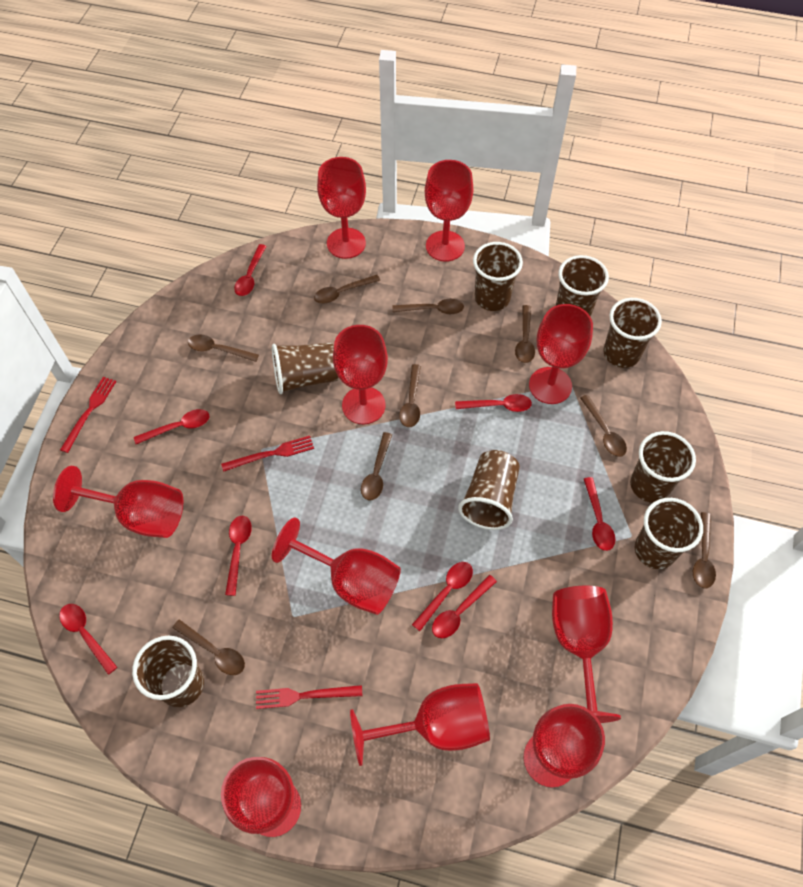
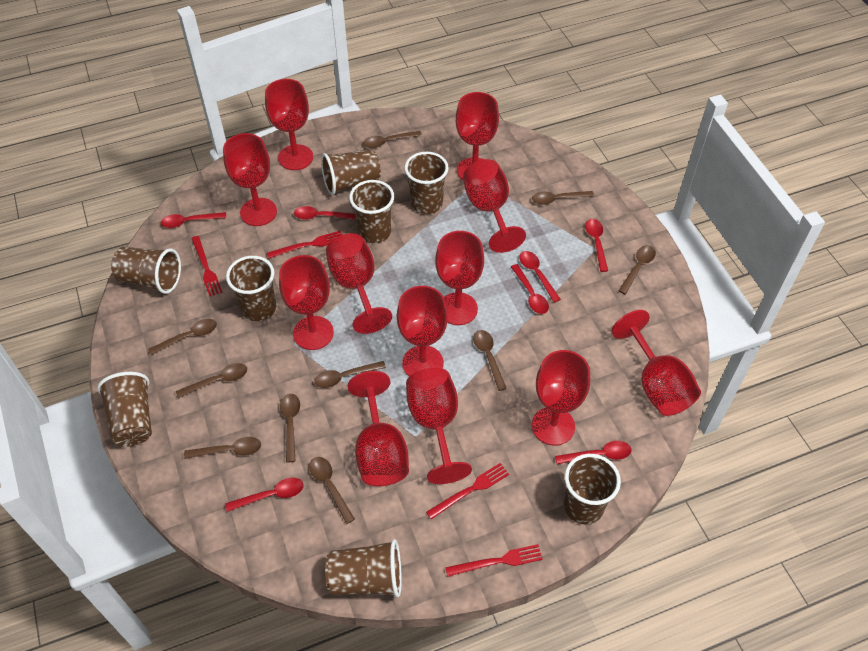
brown spoon: 9 -> 10
red fork: 3 -> 4
red goblet: 10 -> 12
red spoon: 8 -> 7

